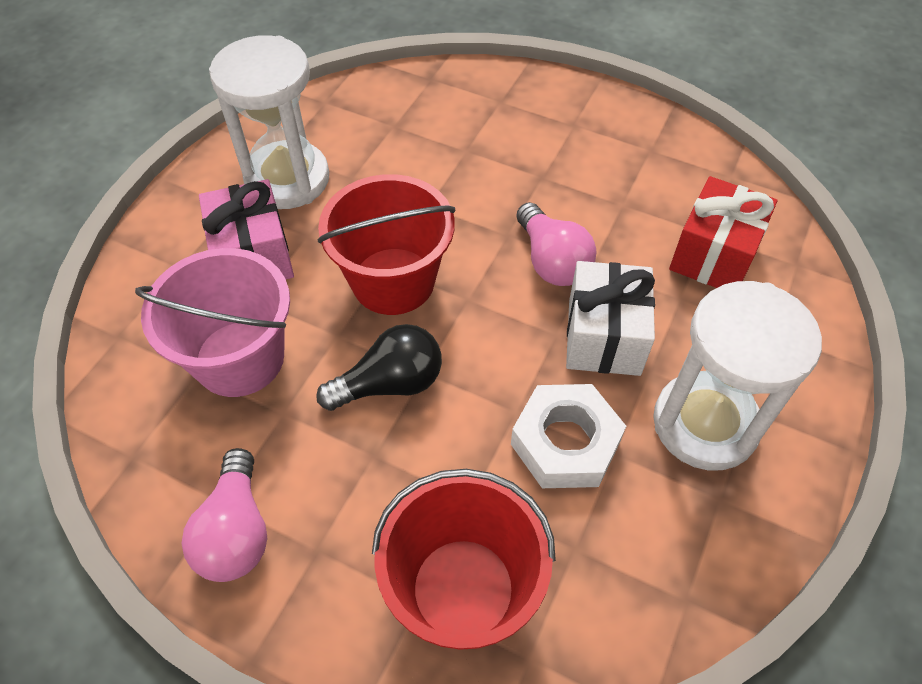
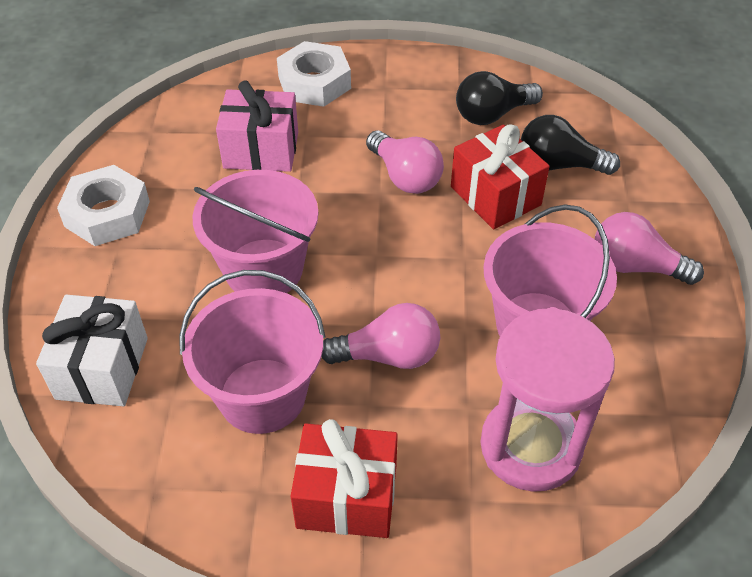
black light bulb: 1 -> 2
pink bucket: 1 -> 3
pink hourglass: 0 -> 1
pink light bulb: 2 -> 3
red bucket: 2 -> 0
red gift: 1 -> 2
white hourglass: 2 -> 0
white nut: 1 -> 2

